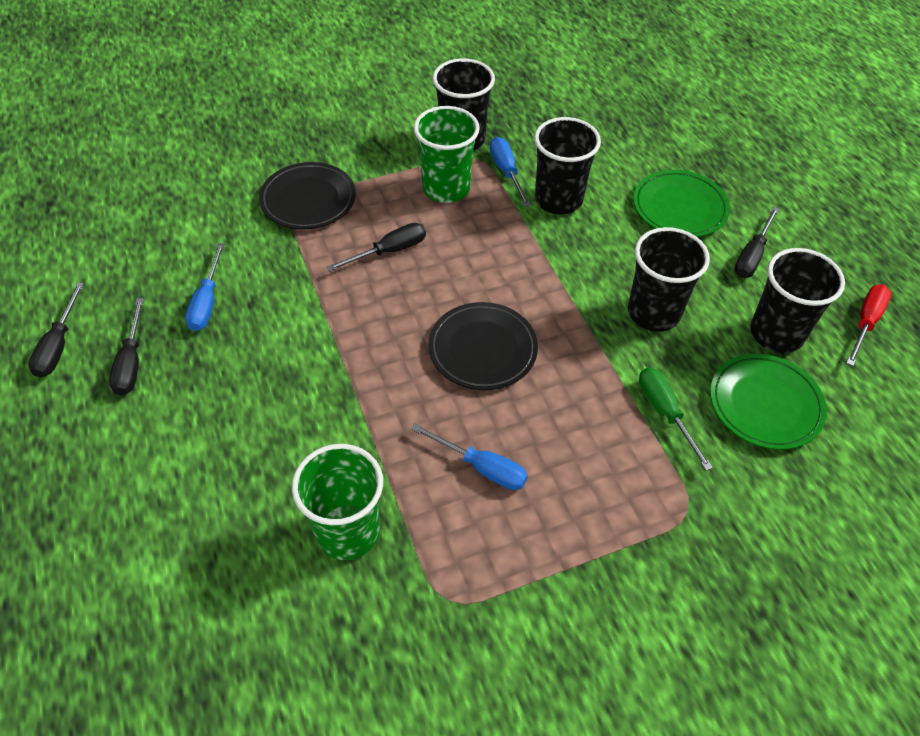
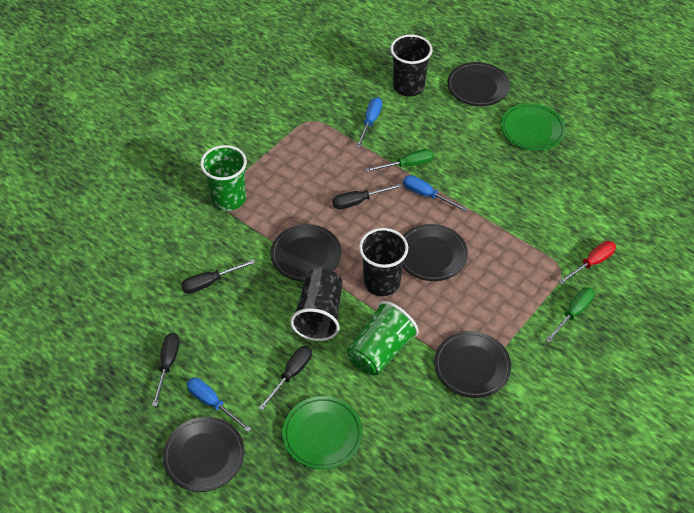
black cup: 4 -> 3
black plate: 2 -> 5
green screwdriver: 1 -> 2

